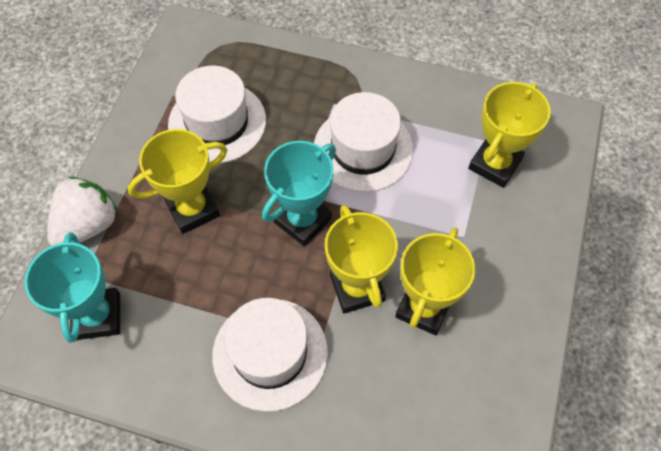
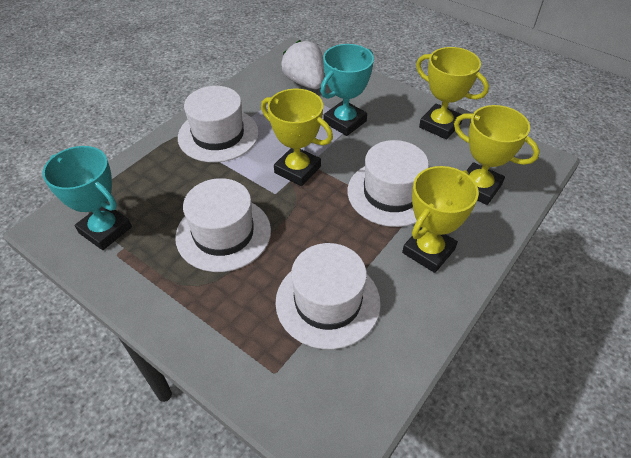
white hat: 3 -> 4

